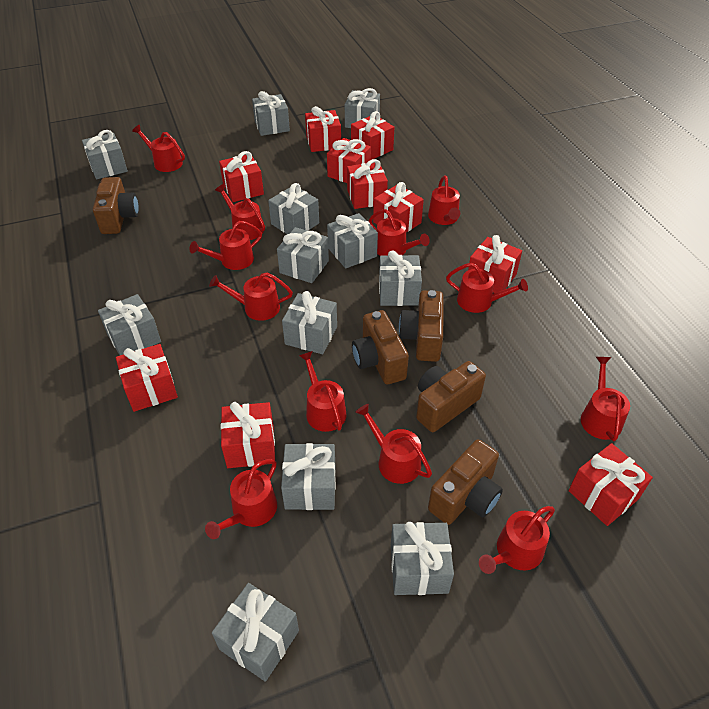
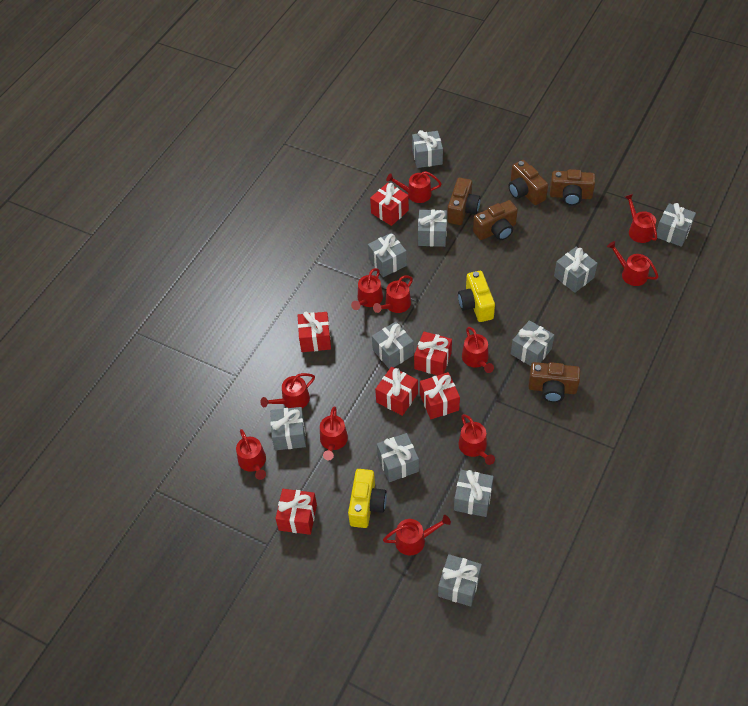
grey gift: 12 -> 11
red gift: 10 -> 6
red watering can: 12 -> 11
yellow camera: 0 -> 2

